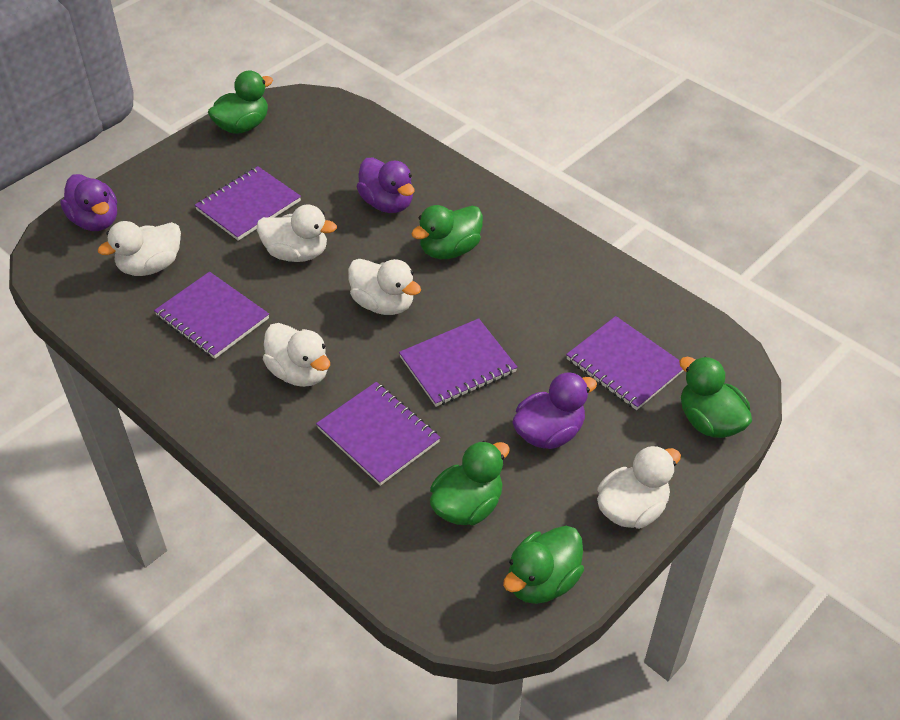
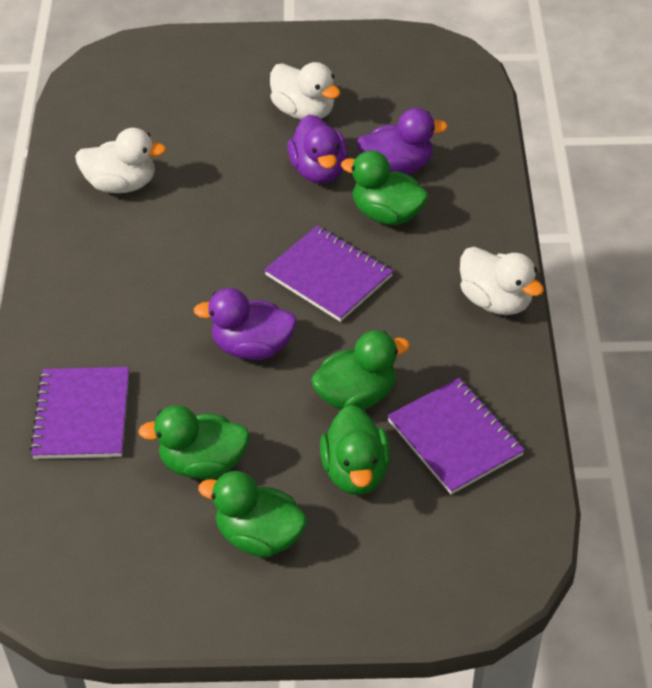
purple notebook: 5 -> 3
white duck: 5 -> 3

